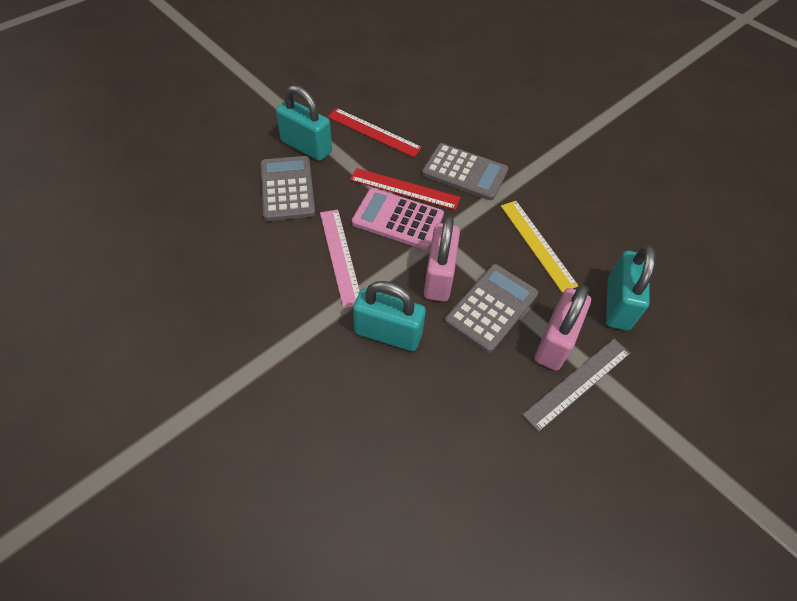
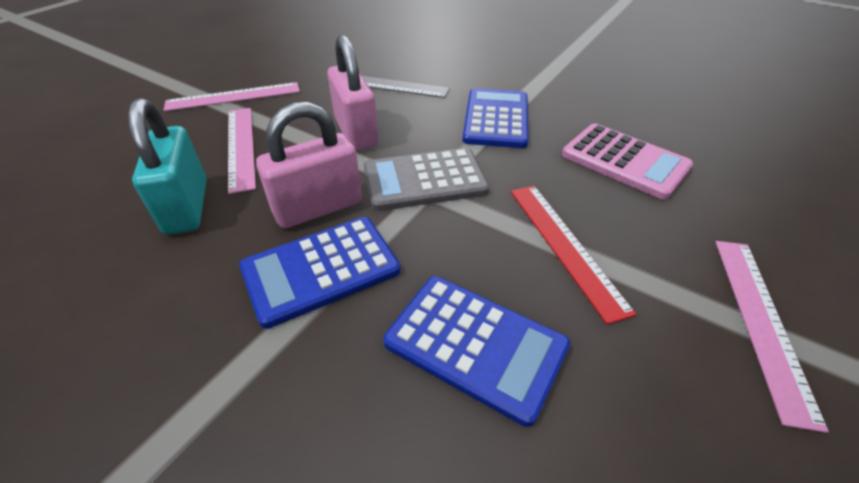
blue calculator: 0 -> 3
grey calculator: 3 -> 1
pink ruler: 1 -> 3
red ruler: 2 -> 1
turquoise padlock: 3 -> 1
yellow ruler: 1 -> 0

